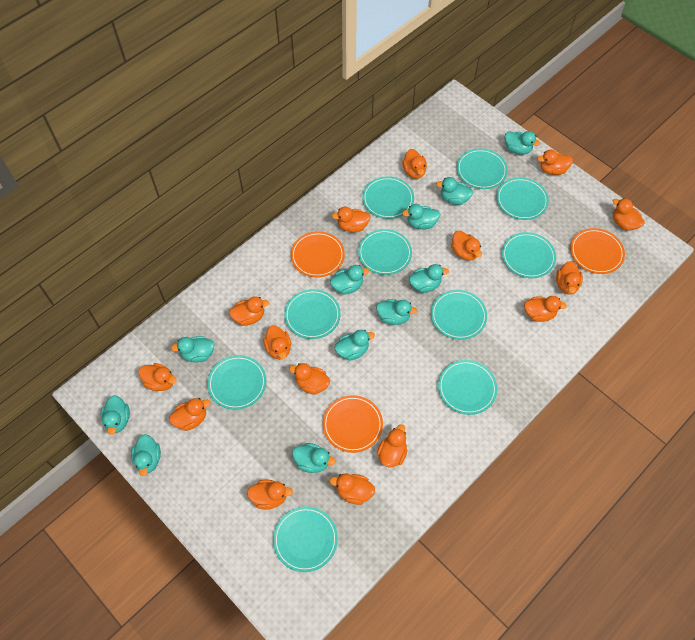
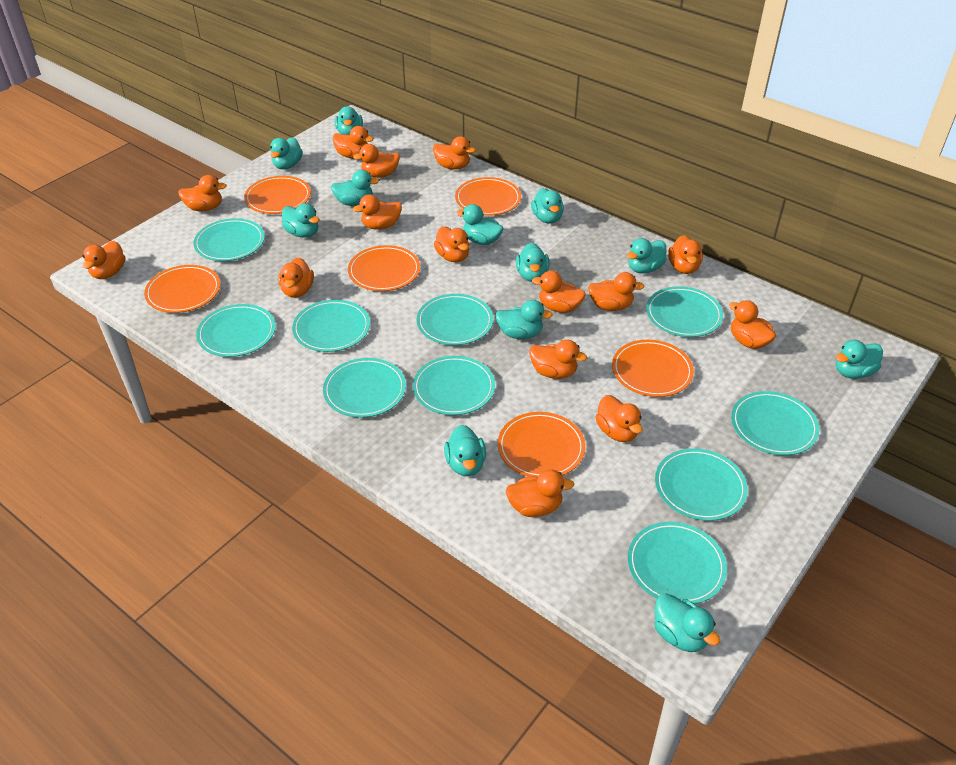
orange plate: 3 -> 6
turquoise duck: 11 -> 12

